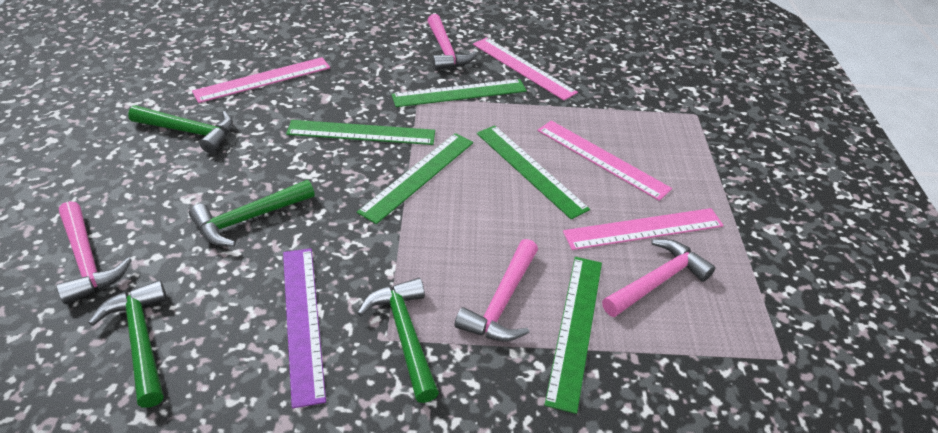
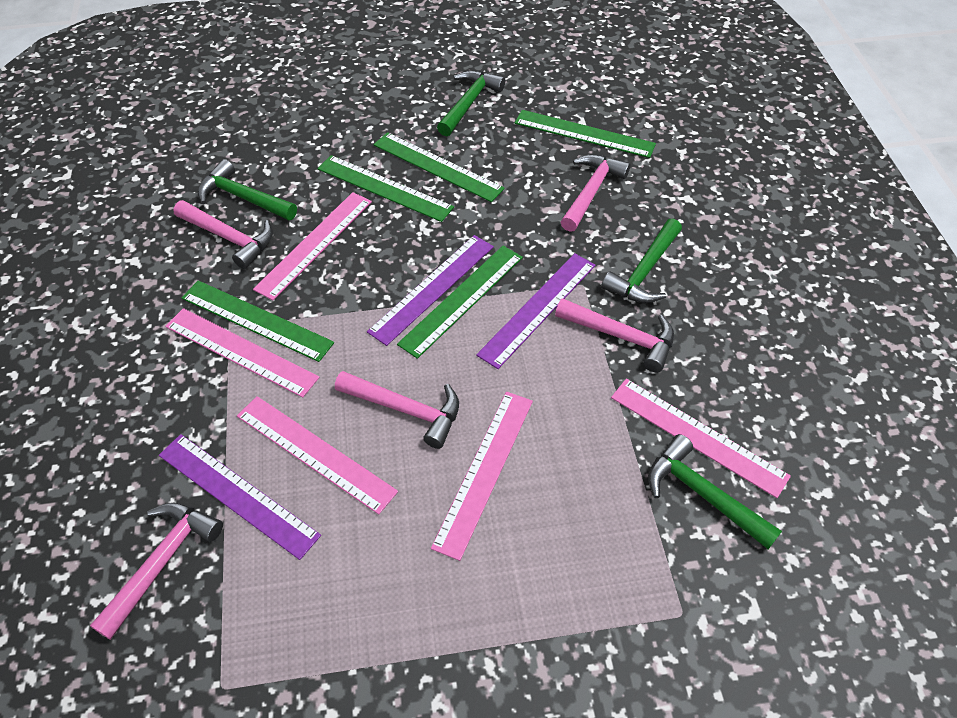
pink hammer: 4 -> 5
pink ruler: 4 -> 5
purple ruler: 1 -> 3

